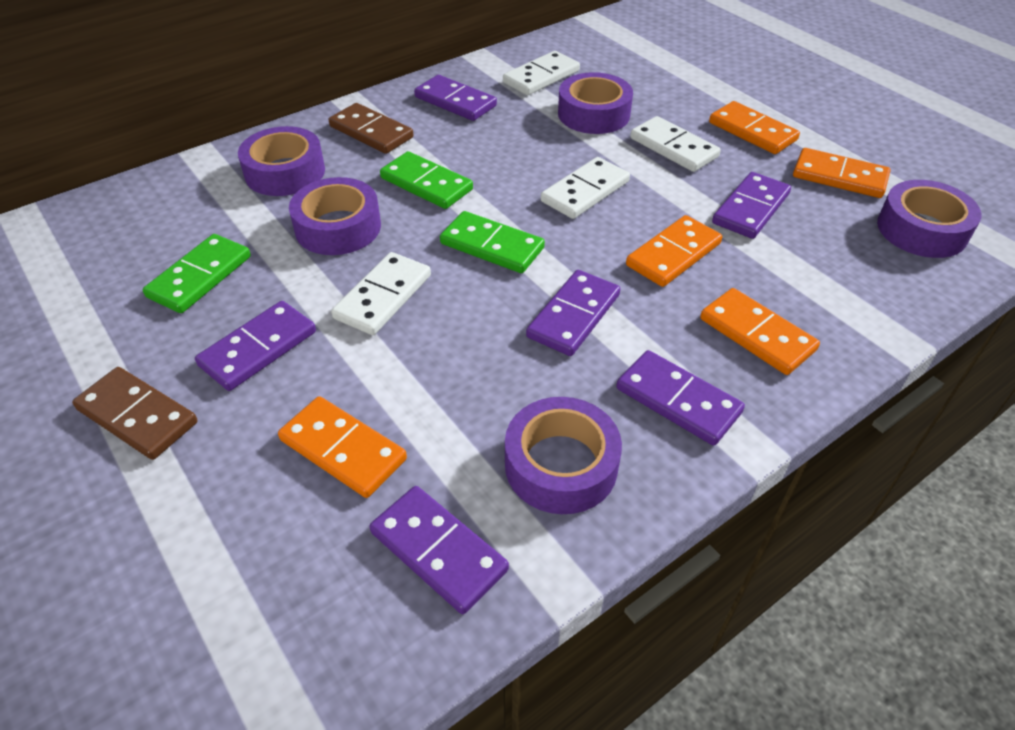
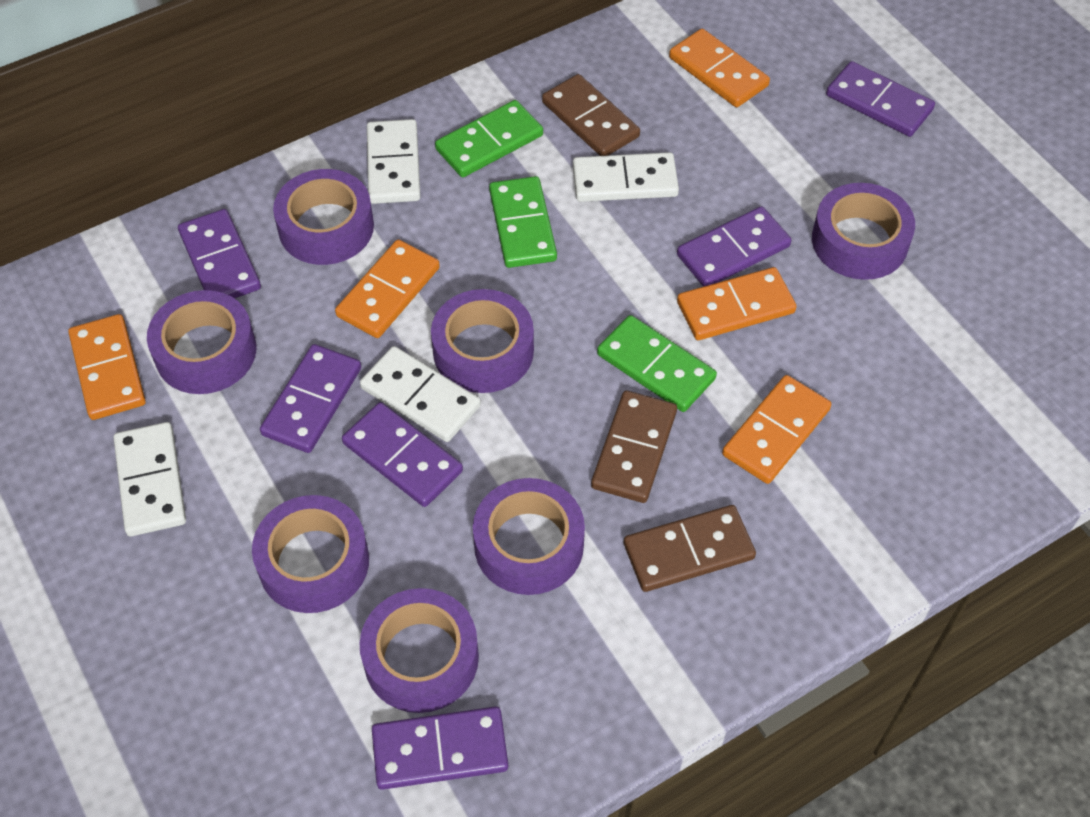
brown domino: 2 -> 3
purple tape: 5 -> 7

